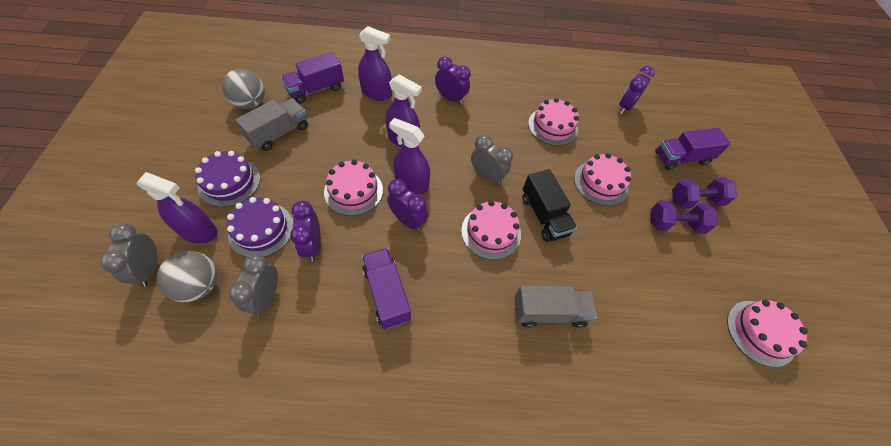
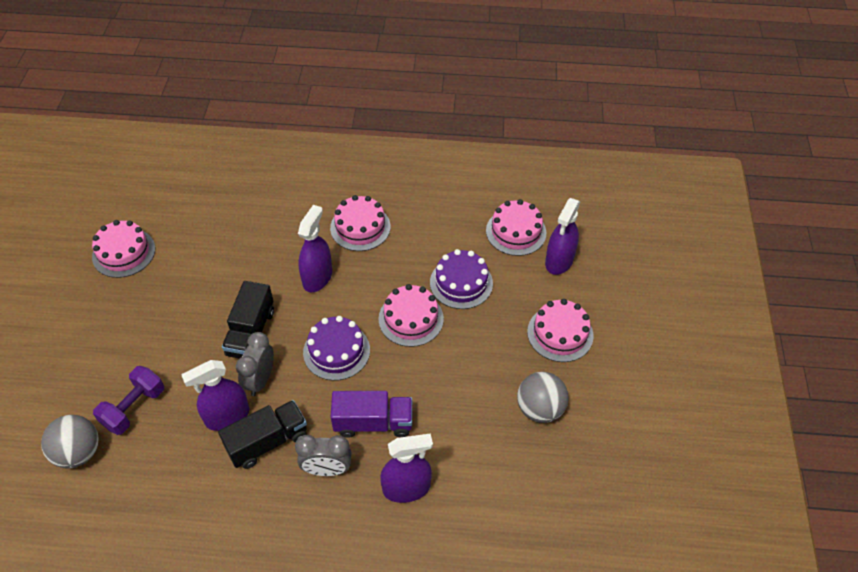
black truck: 1 -> 2
grey clock: 3 -> 2
grey truck: 2 -> 0
purple clock: 4 -> 0
purple dumbbell: 2 -> 1
purple truck: 3 -> 1

